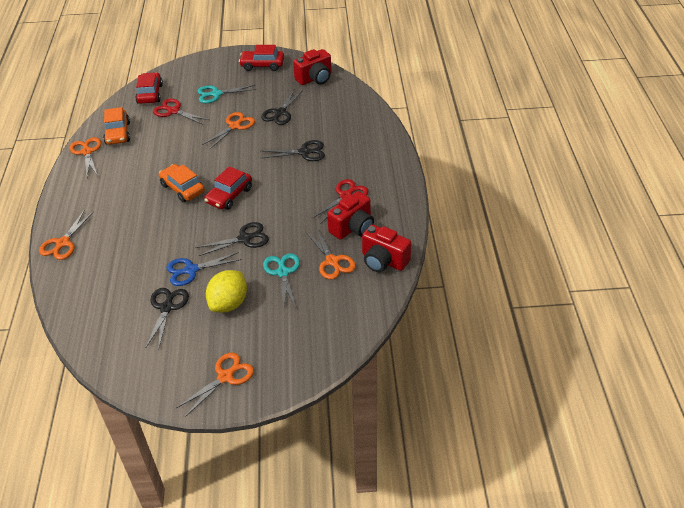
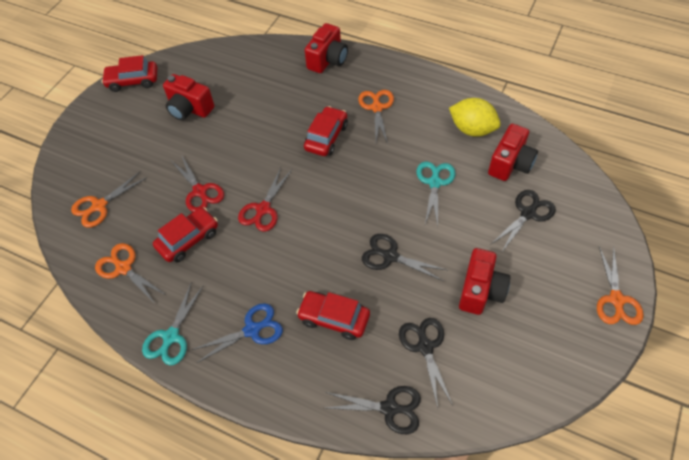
orange car: 2 -> 0
orange scissors: 5 -> 4
red camera: 3 -> 4
red car: 3 -> 4

